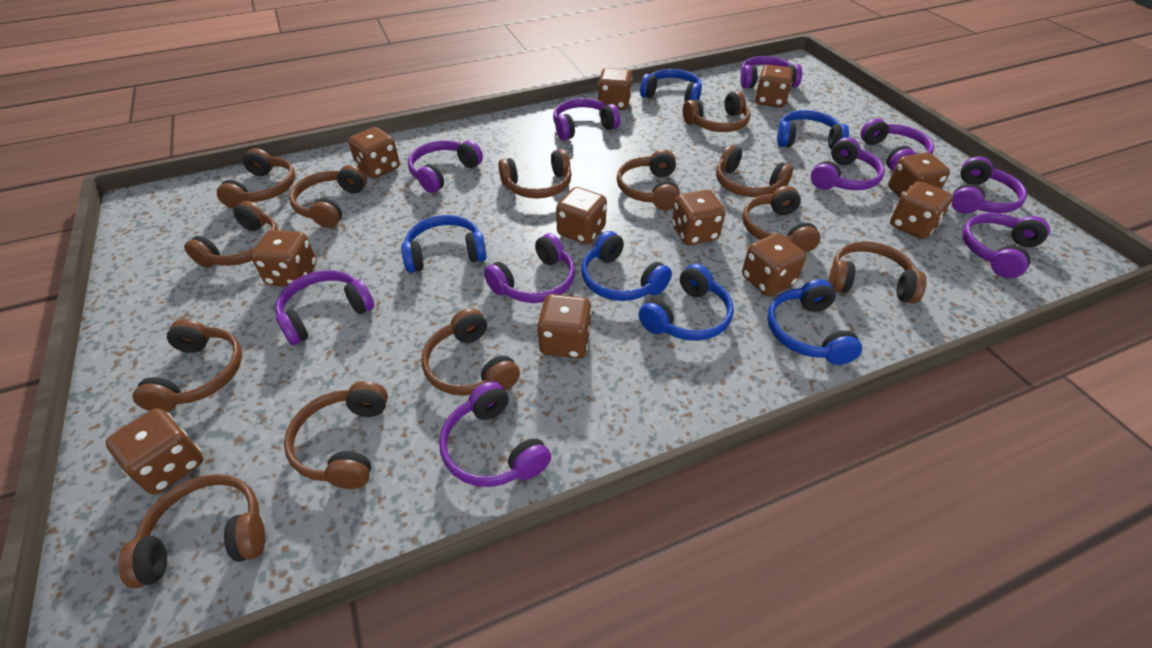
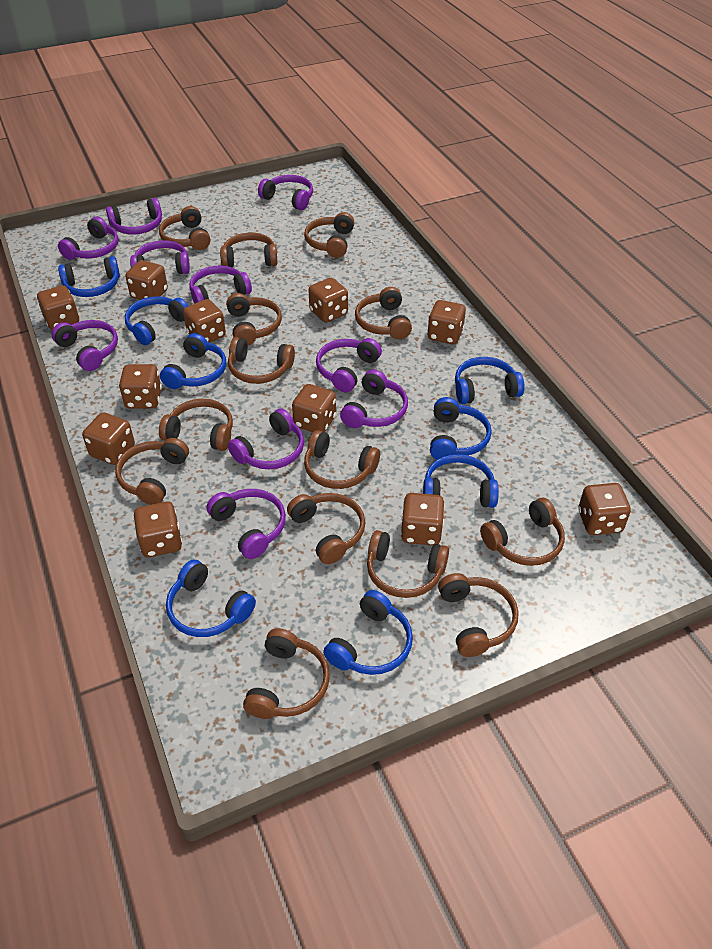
blue headphones: 6 -> 8
brown headphones: 13 -> 14

